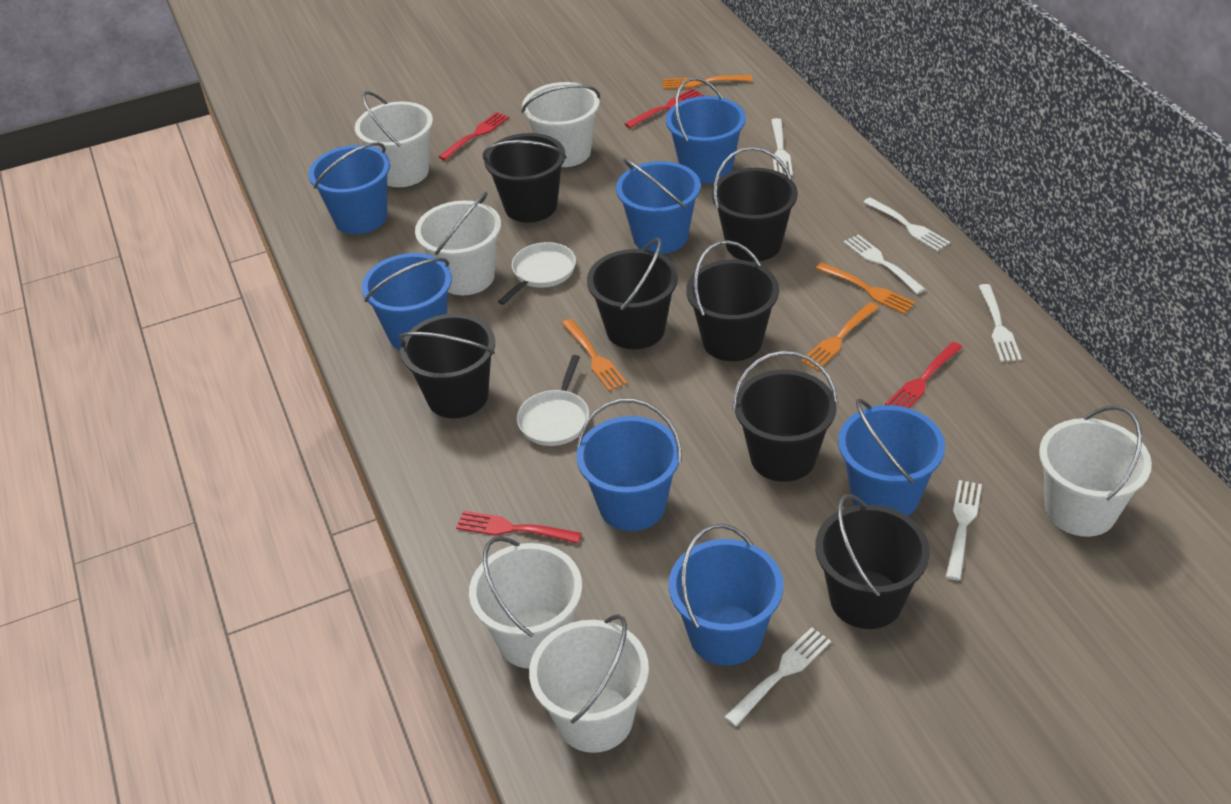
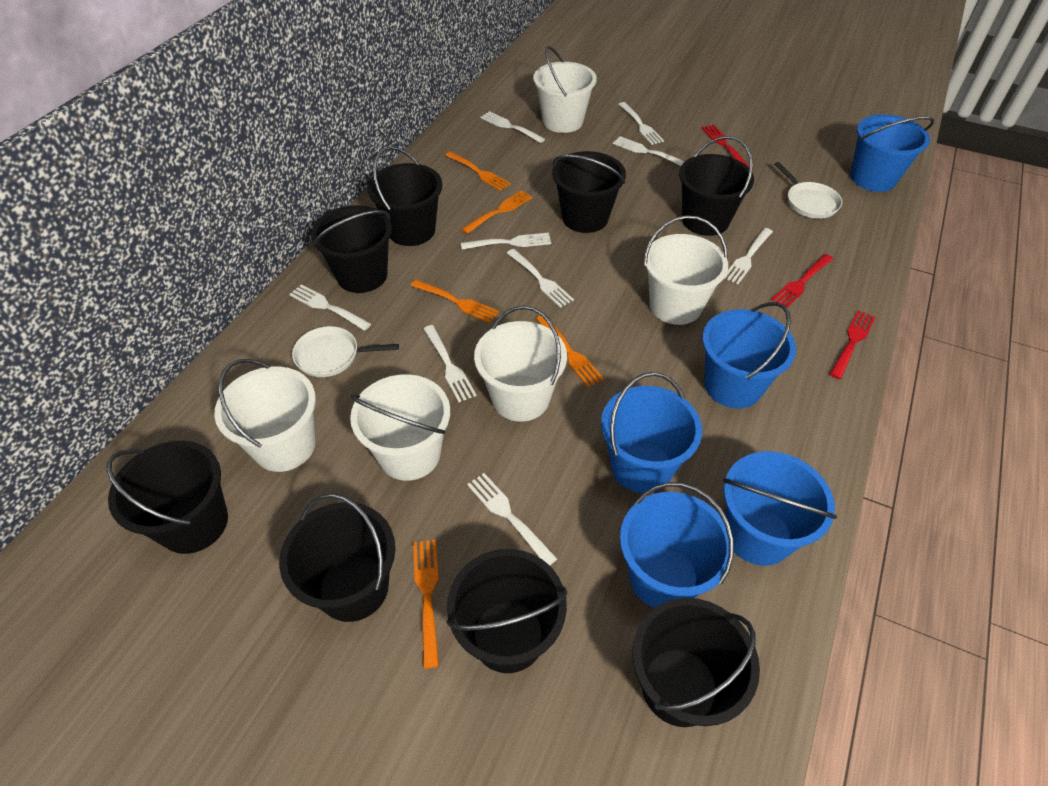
black bucket: 7 -> 8
blue bucket: 7 -> 5
orange fork: 4 -> 5
red fork: 4 -> 3
white bucket: 6 -> 5
white fork: 6 -> 9

